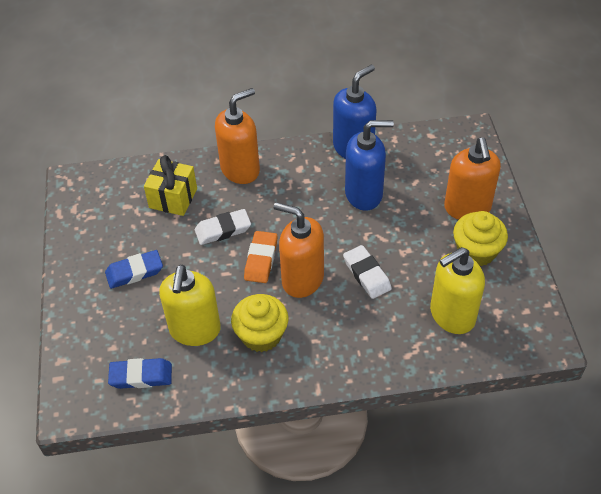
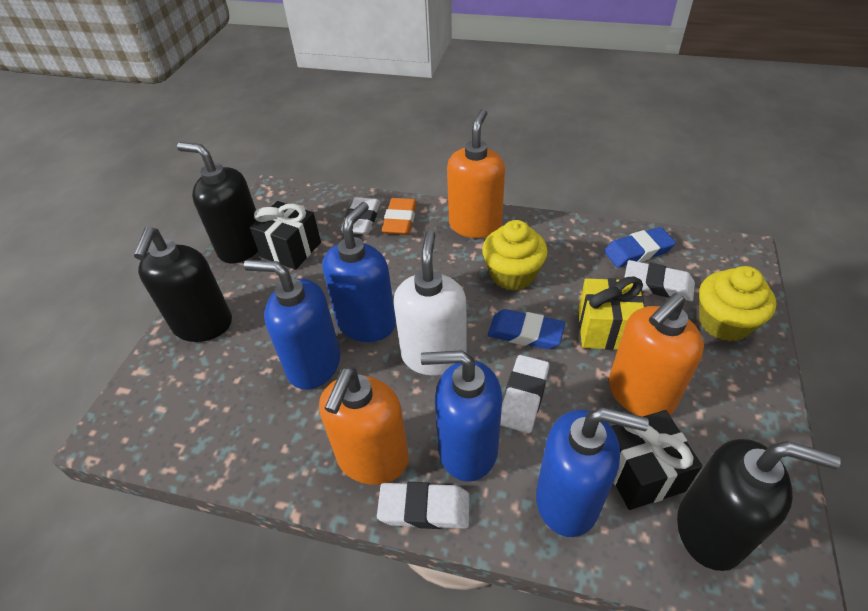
black gift: 0 -> 2
black soap dispenser: 0 -> 3
blue soap dispenser: 2 -> 4
white eraser: 2 -> 4
white soap dispenser: 0 -> 1
yellow soap dispenser: 2 -> 0

